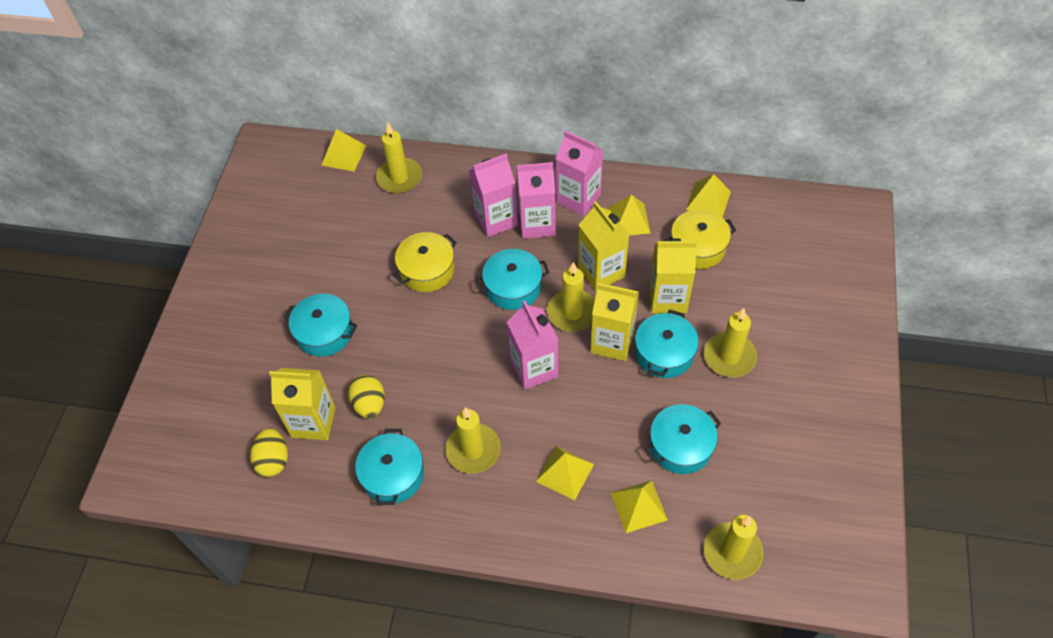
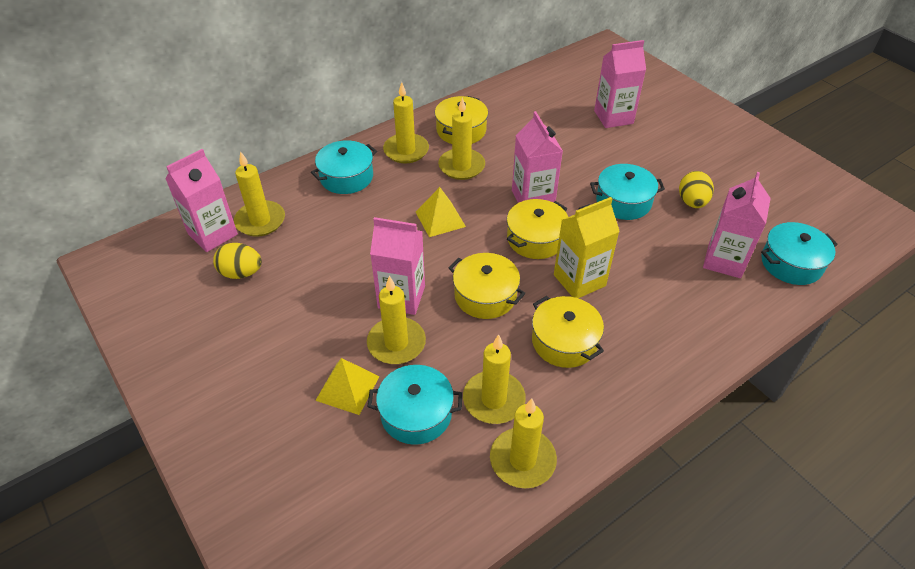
pink carton: 4 -> 5
turquoise pot: 5 -> 4
yellow candle: 5 -> 6
yellow carton: 4 -> 1
yellow pot: 2 -> 4
yellow pyramid: 5 -> 2

